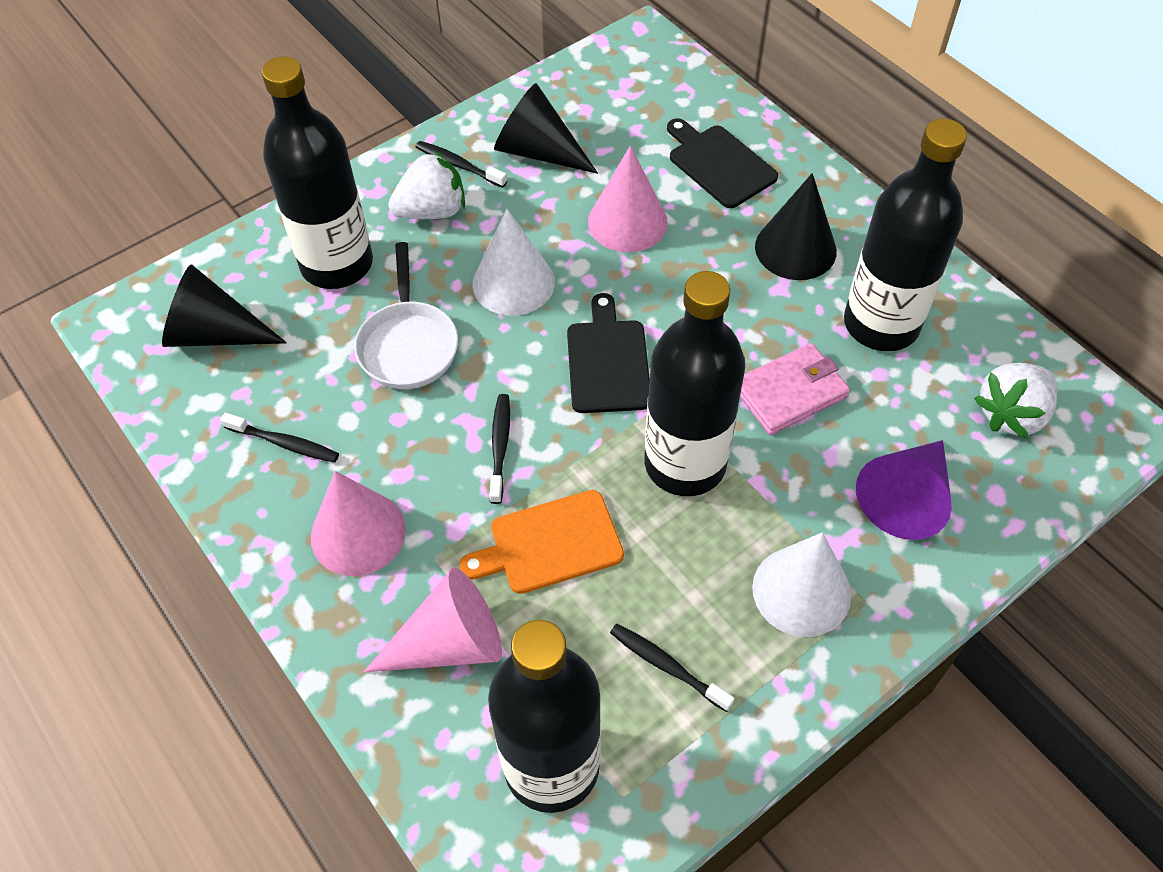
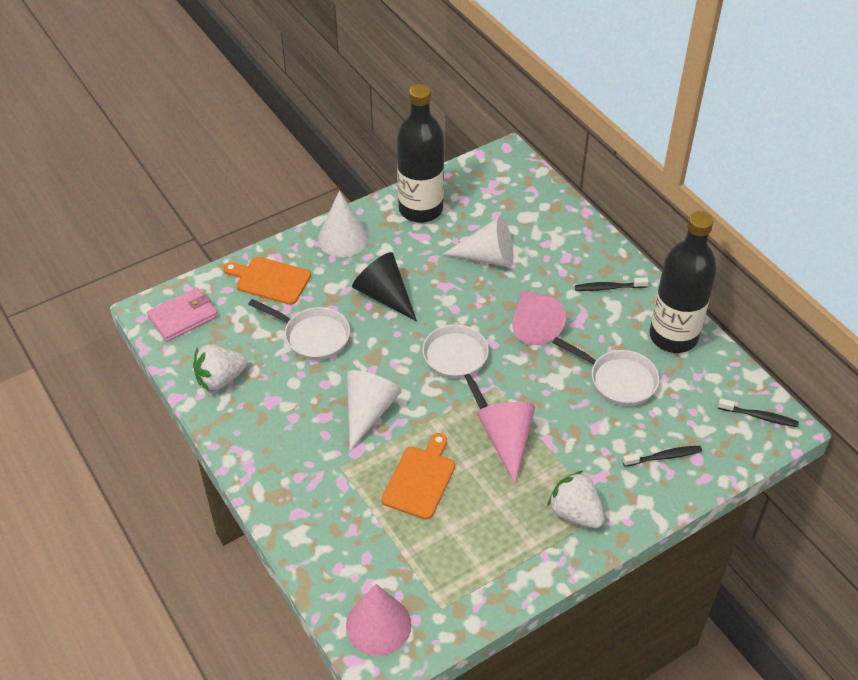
black bottle: 4 -> 2
black cone: 3 -> 1
black cutting board: 2 -> 0
black toothbrush: 4 -> 3
orange cutting board: 1 -> 2
purple cone: 1 -> 0
white cone: 2 -> 3
white pan: 1 -> 3

